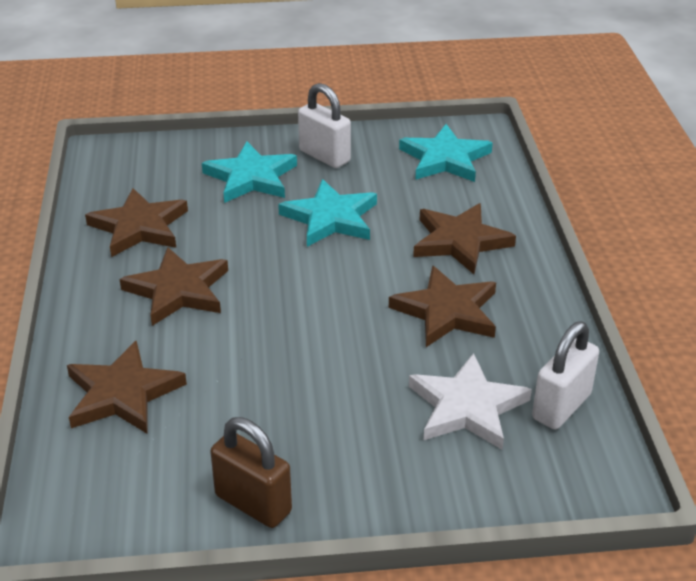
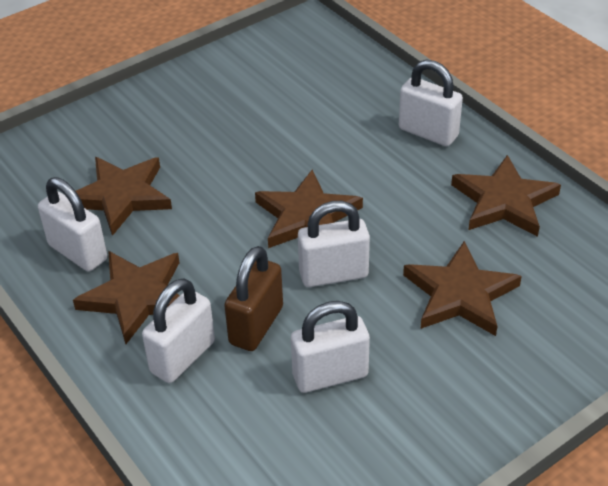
turquoise star: 3 -> 0
white padlock: 2 -> 5
white star: 1 -> 0

